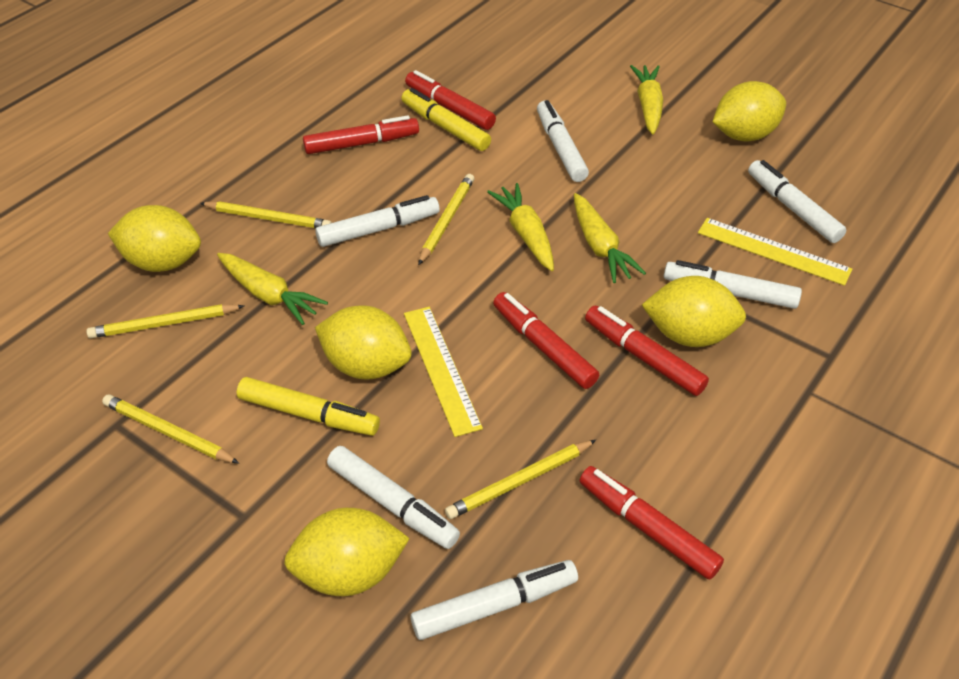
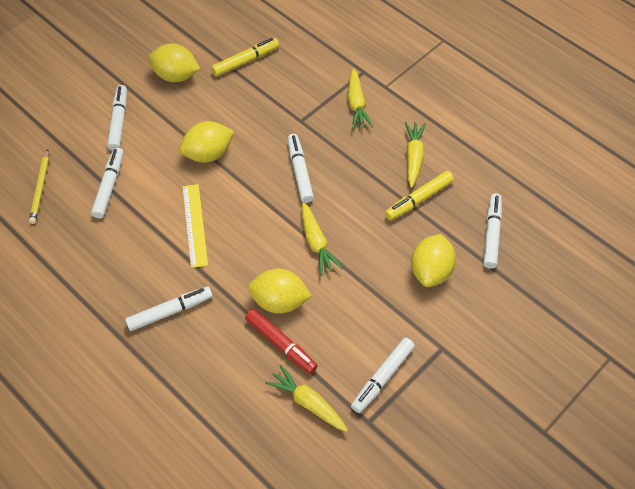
red marker: 5 -> 1
yellow lemon: 5 -> 4
yellow pencil: 5 -> 1
yellow ruler: 2 -> 1

